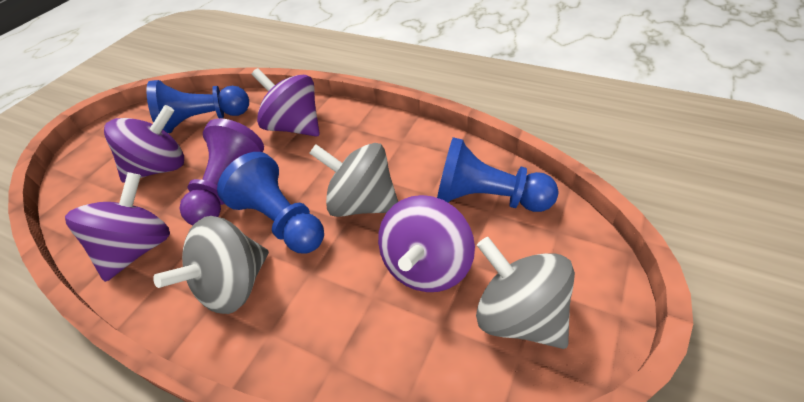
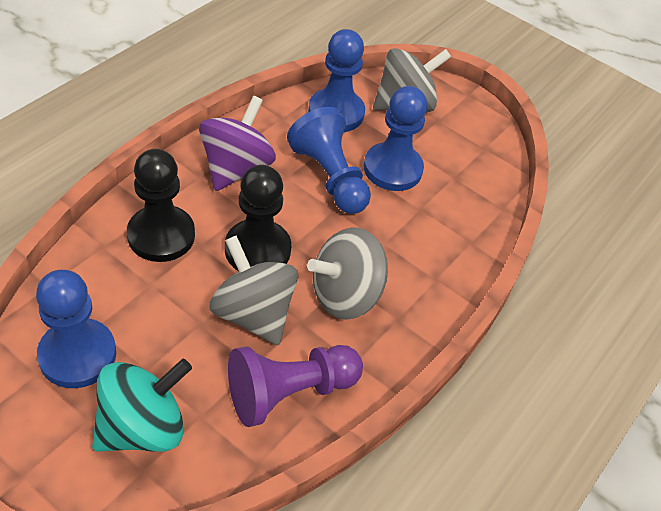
black pawn: 0 -> 2
blue pawn: 3 -> 4
purple spinning top: 4 -> 1
turquoise spinning top: 0 -> 1

